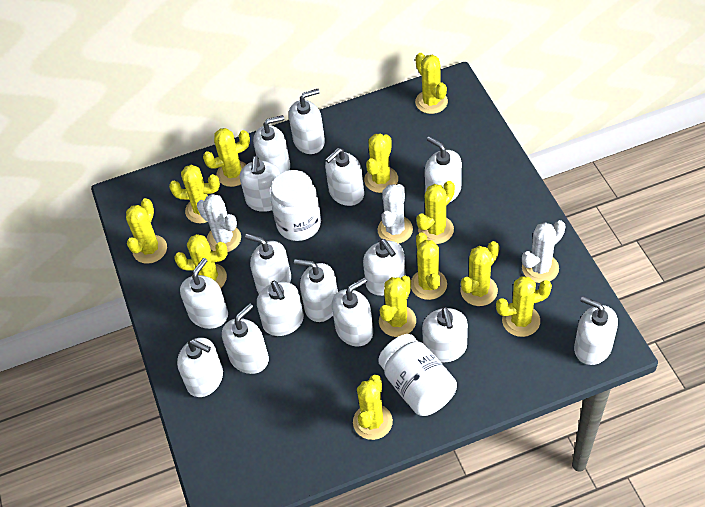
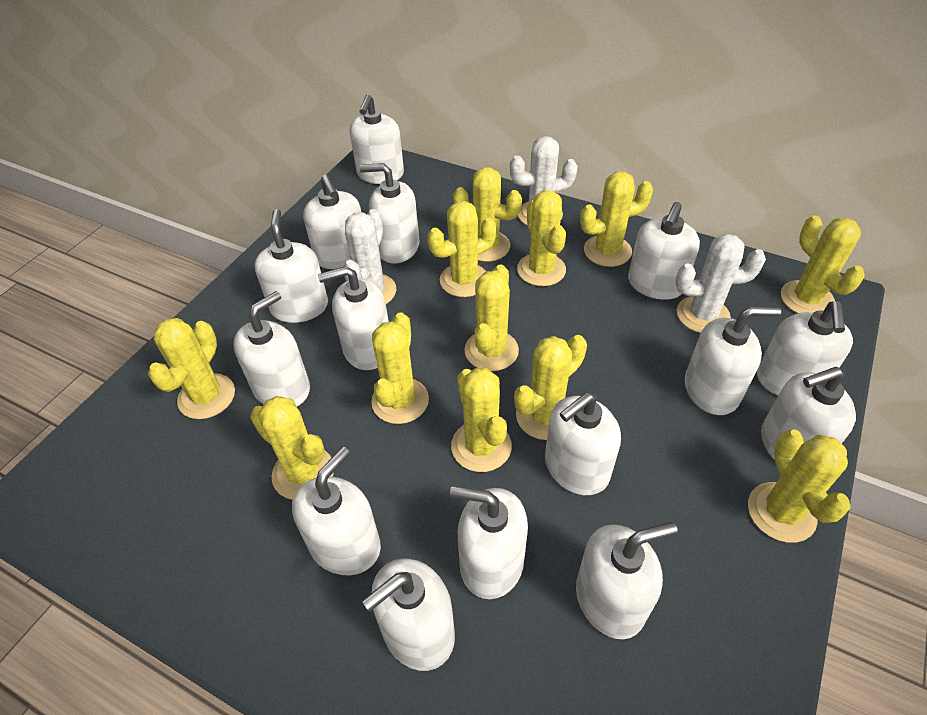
white jar: 2 -> 0

